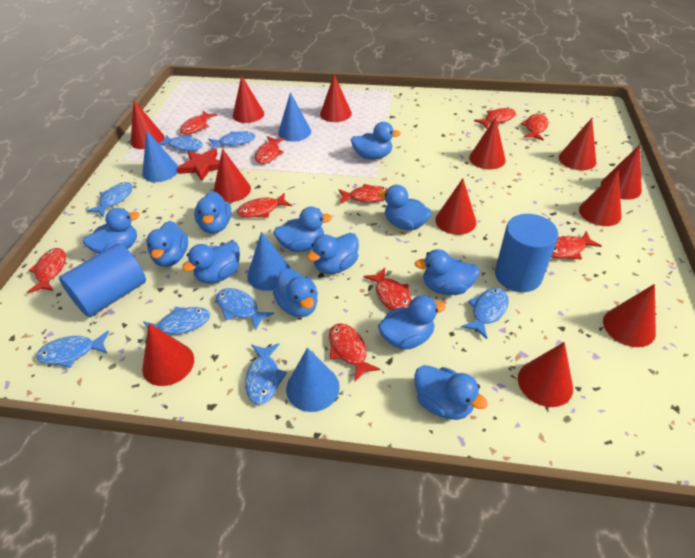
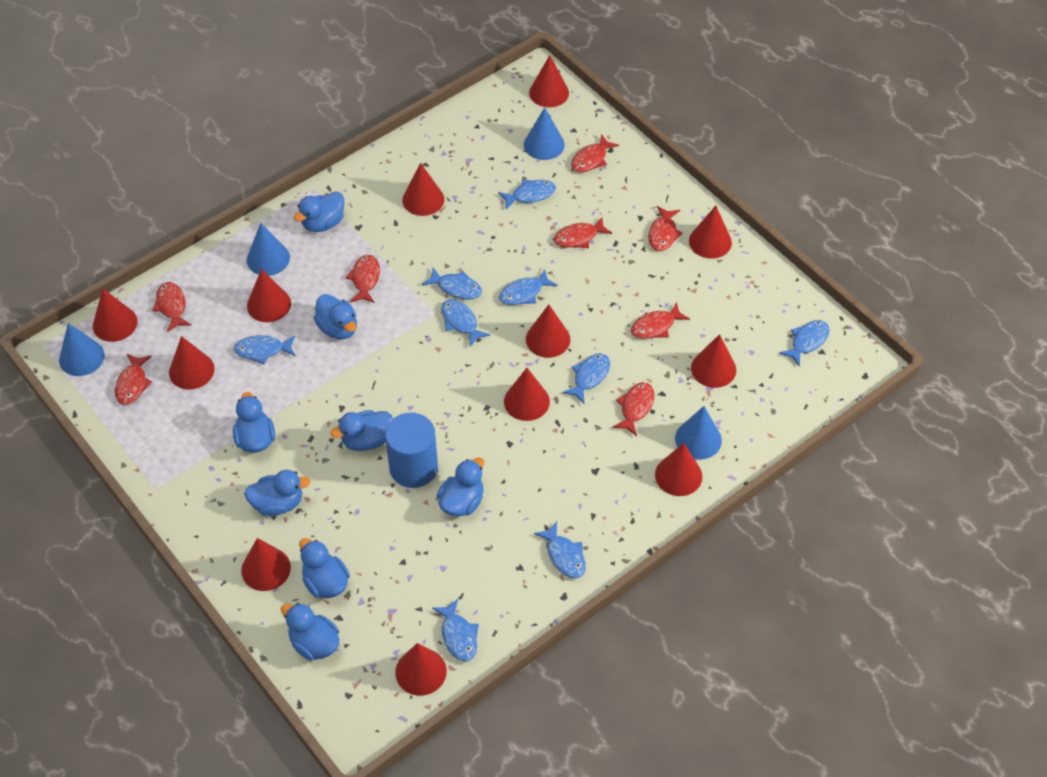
blue cylinder: 2 -> 1
blue duck: 12 -> 8
blue fish: 8 -> 9
red fish: 10 -> 8
red star: 1 -> 0

